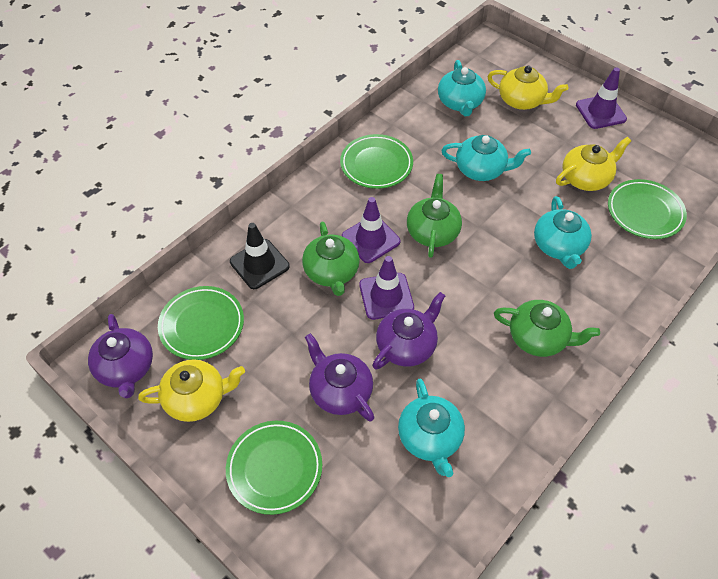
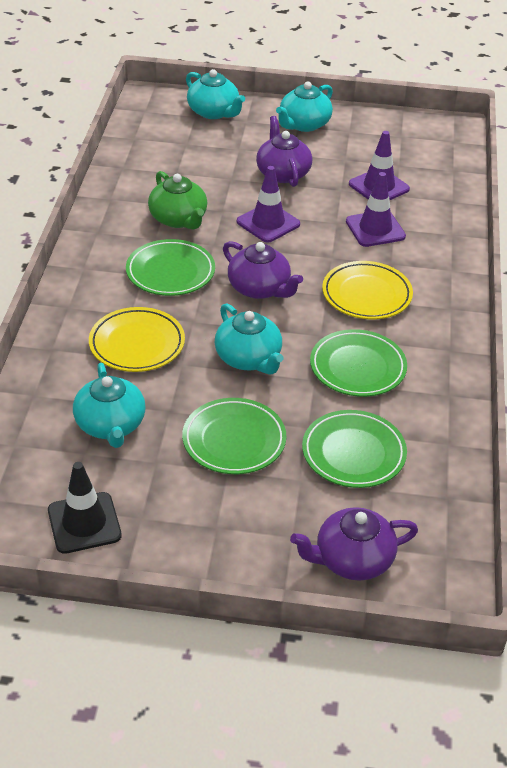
green teapot: 3 -> 1
yellow plate: 0 -> 2
yellow teapot: 3 -> 0

